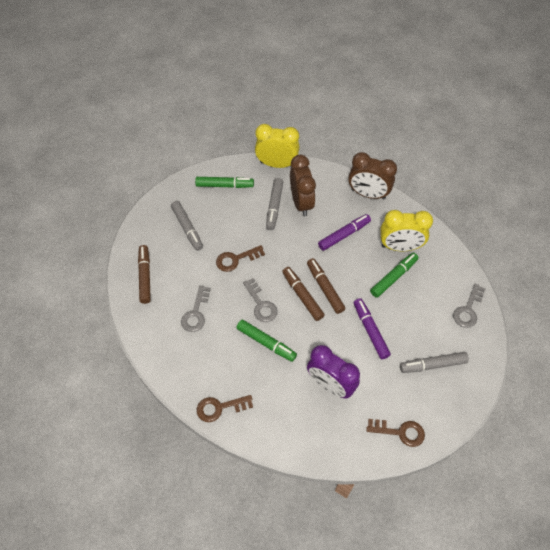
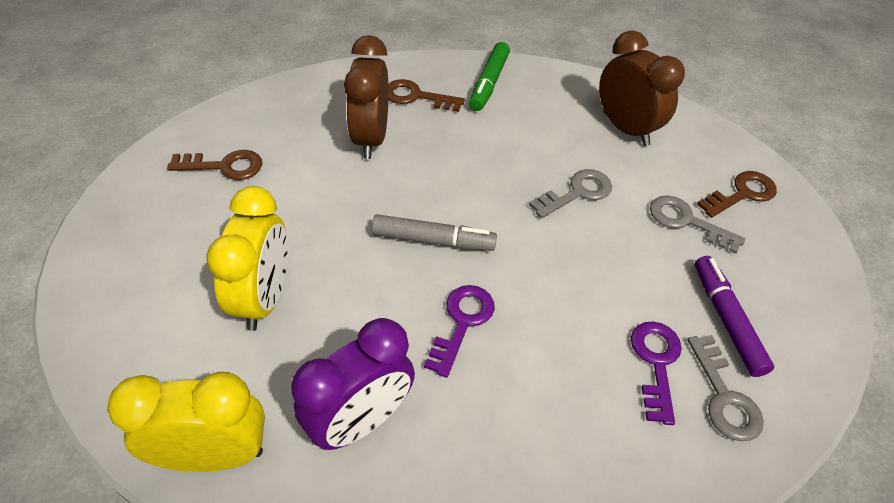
brown marker: 3 -> 0
green marker: 3 -> 1
grey marker: 3 -> 1
purple key: 0 -> 2
purple marker: 2 -> 1

